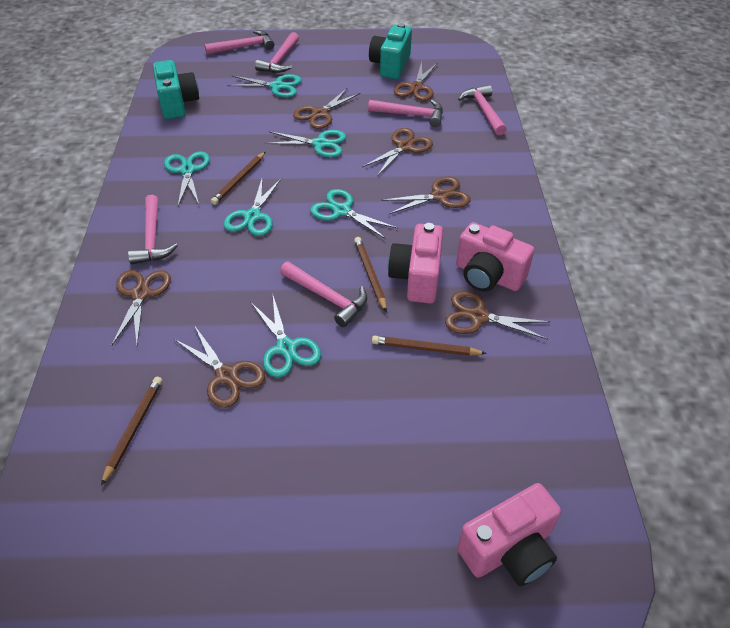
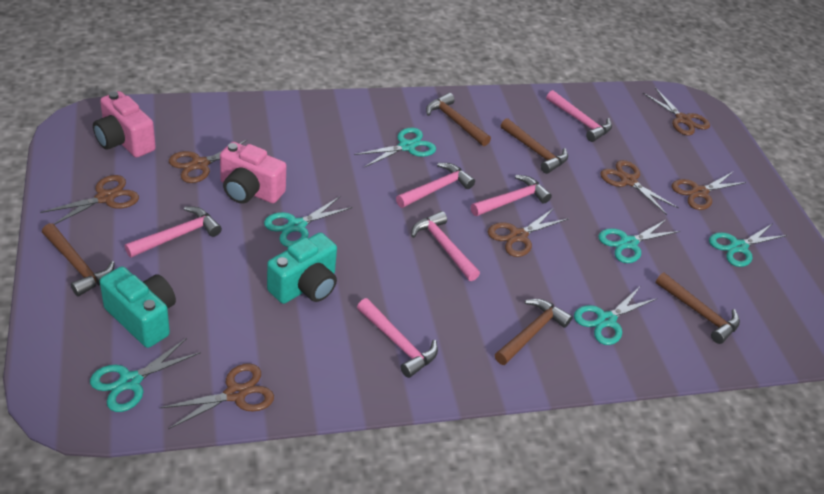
brown hammer: 0 -> 5
brown pencil: 4 -> 0
pink camera: 3 -> 2

